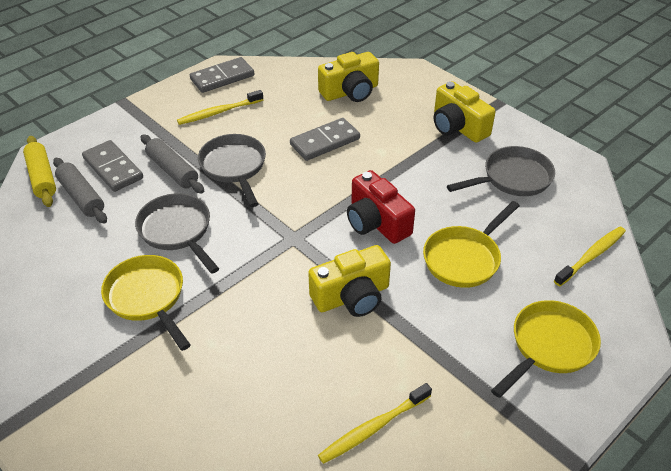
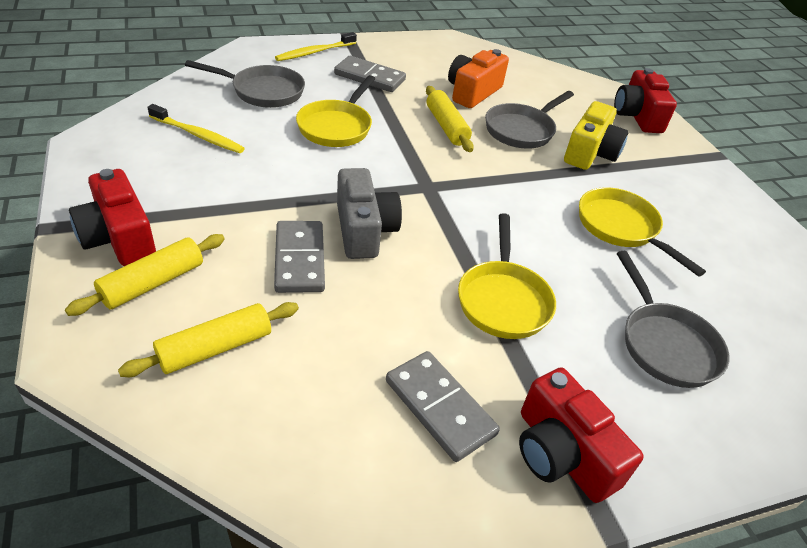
grey camera: 0 -> 1
grey rolling pin: 2 -> 0
orange camera: 0 -> 1
red camera: 1 -> 3
yellow camera: 3 -> 1
yellow rolling pin: 1 -> 3
yellow toothbrush: 3 -> 2

